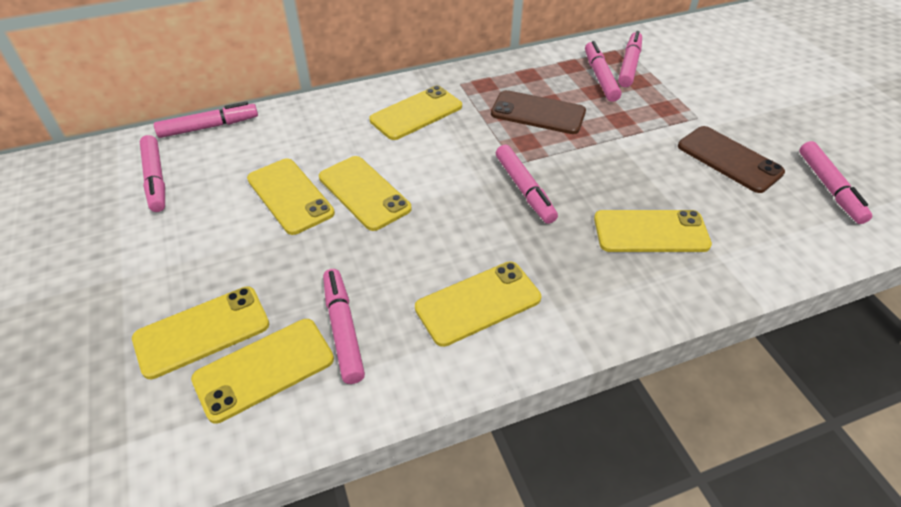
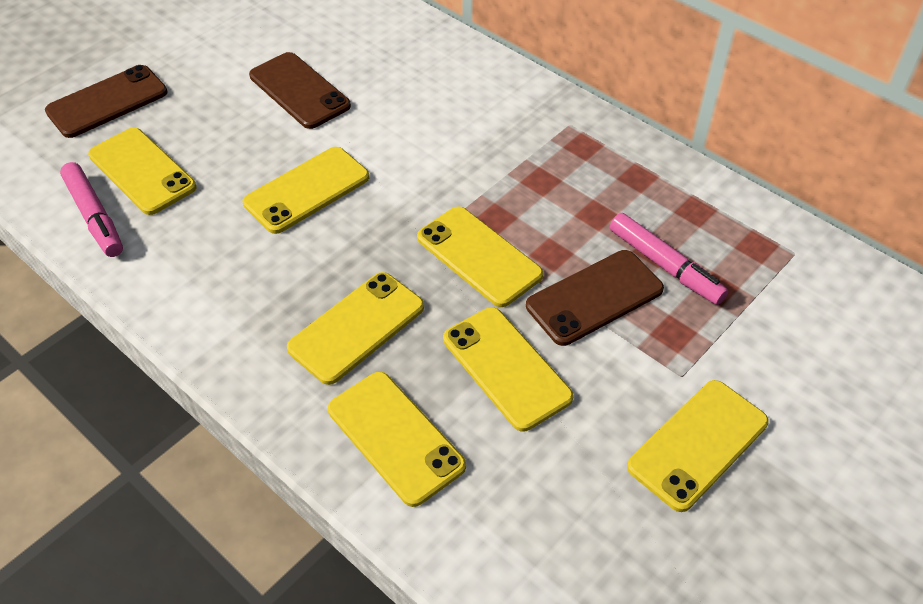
brown phone: 2 -> 3
pink marker: 7 -> 2

